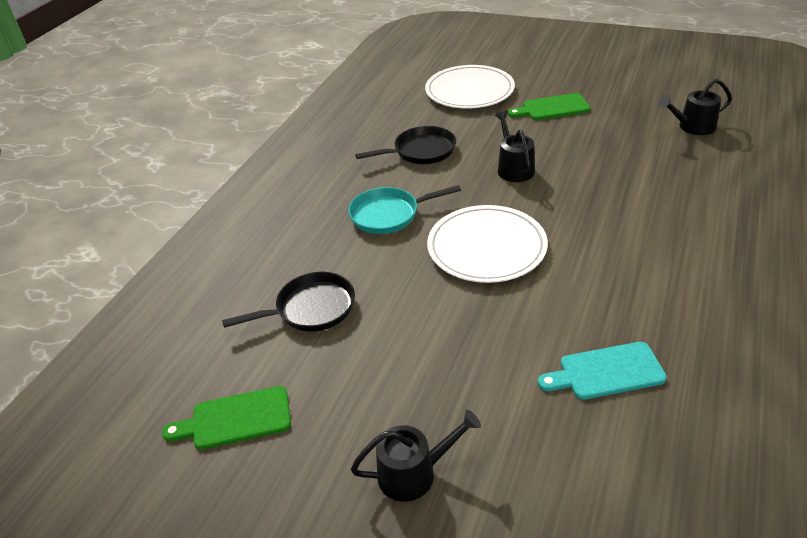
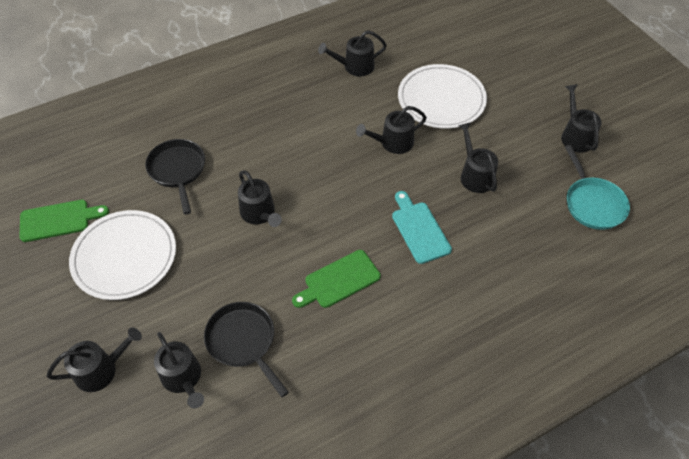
black watering can: 3 -> 7

